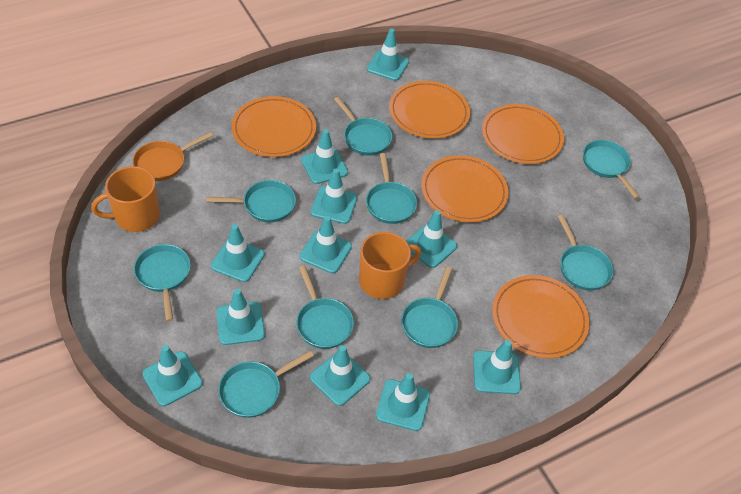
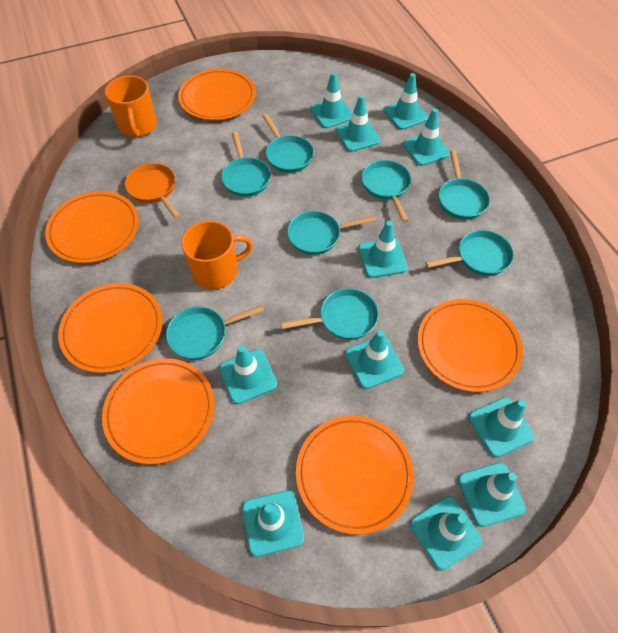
orange plate: 5 -> 6
turquoise pan: 9 -> 8

